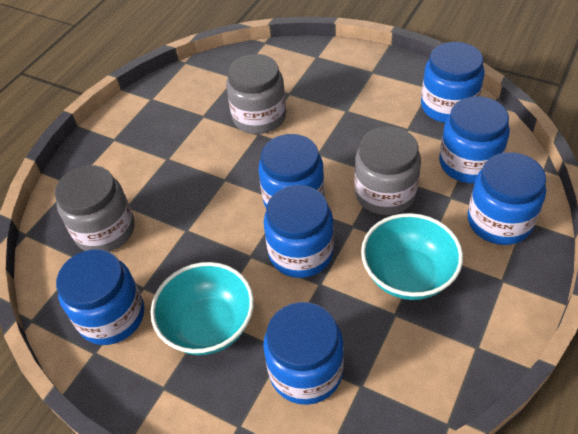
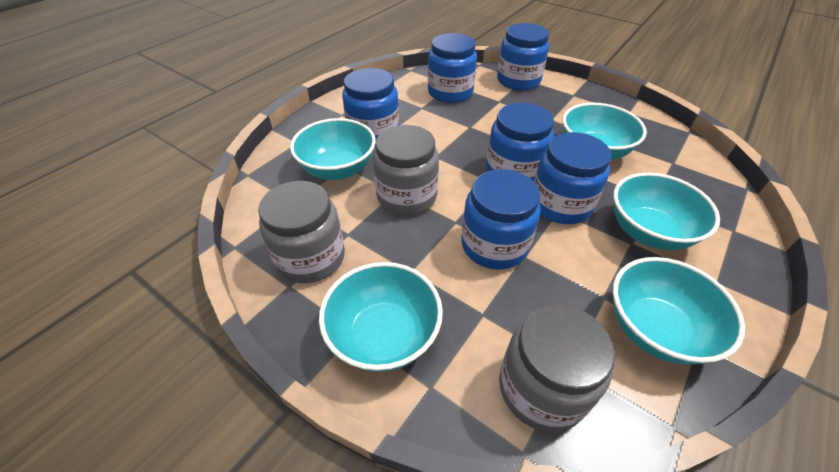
blue jar: 7 -> 6
turquoise bowl: 2 -> 5

